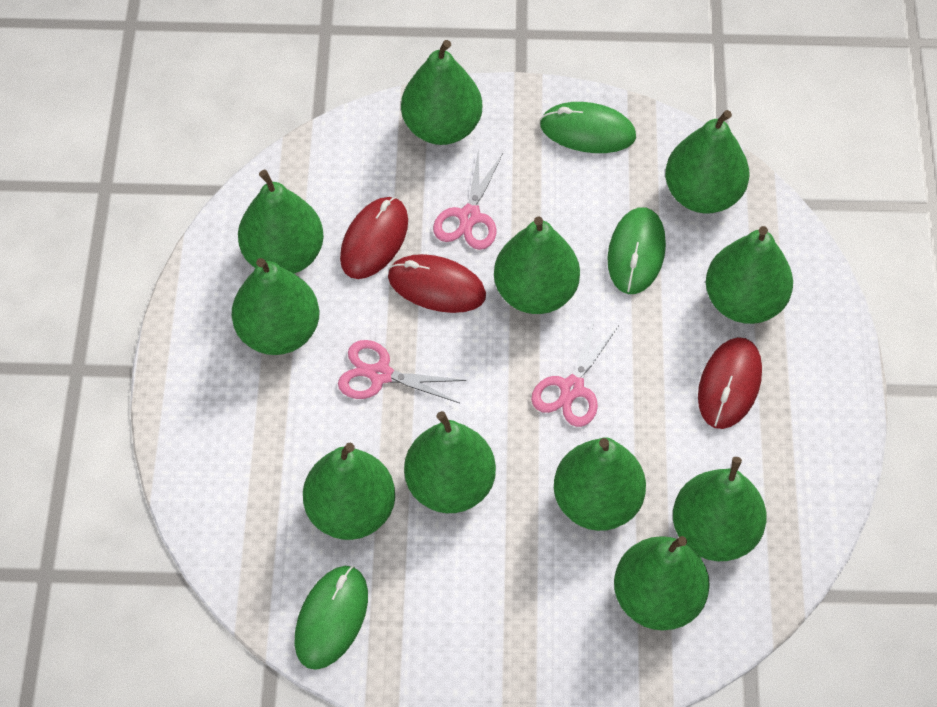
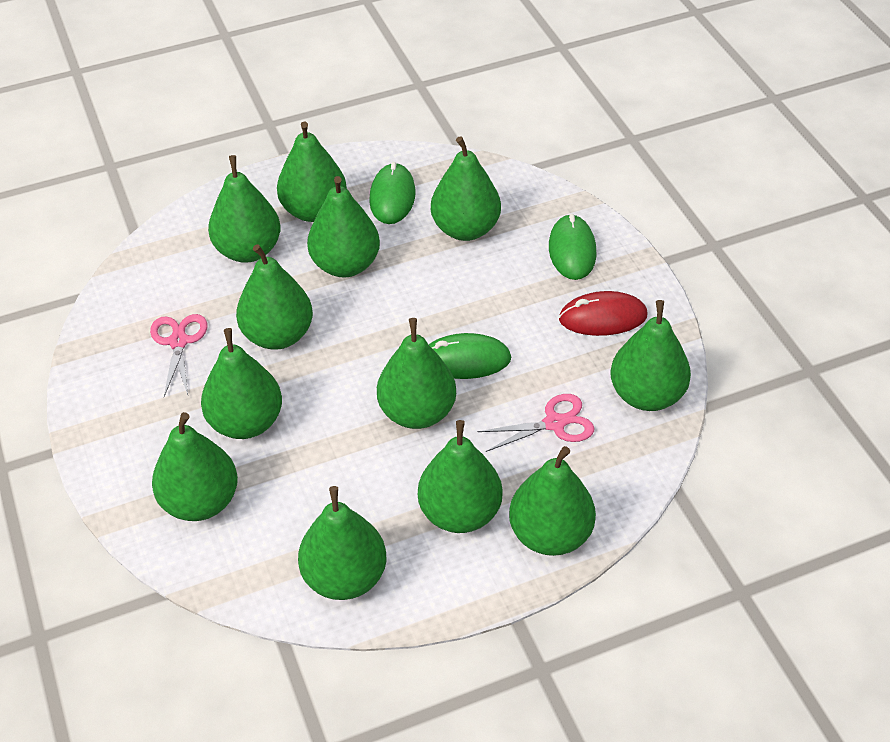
green pear: 11 -> 12
pink scissors: 3 -> 2
red mouse: 3 -> 1

